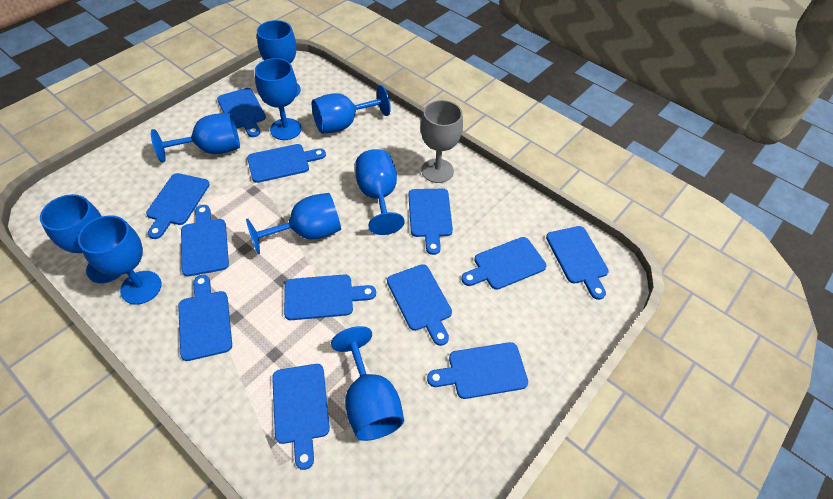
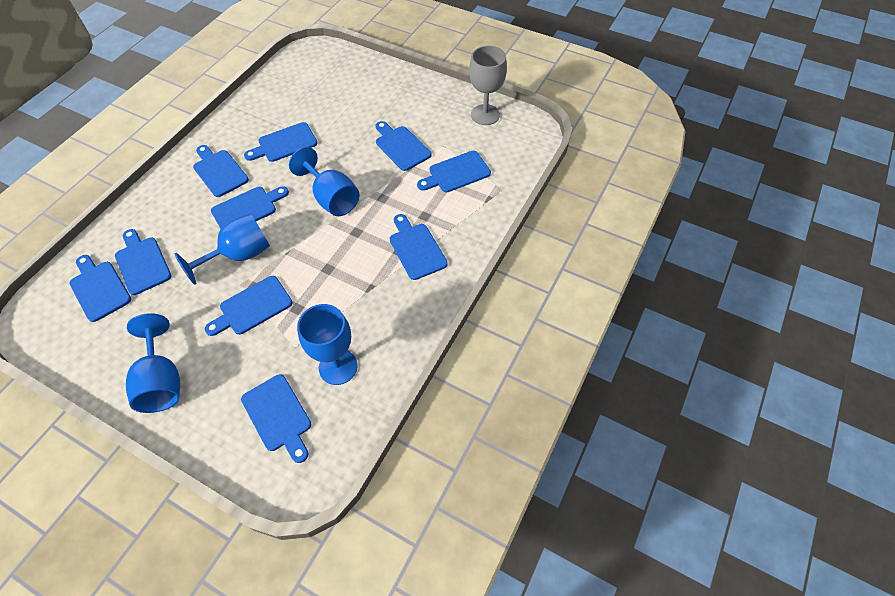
blue cutting board: 12 -> 10
blue goblet: 9 -> 4

